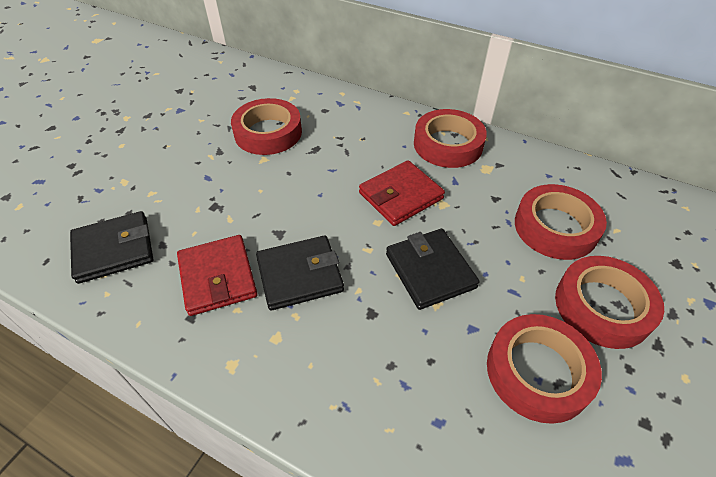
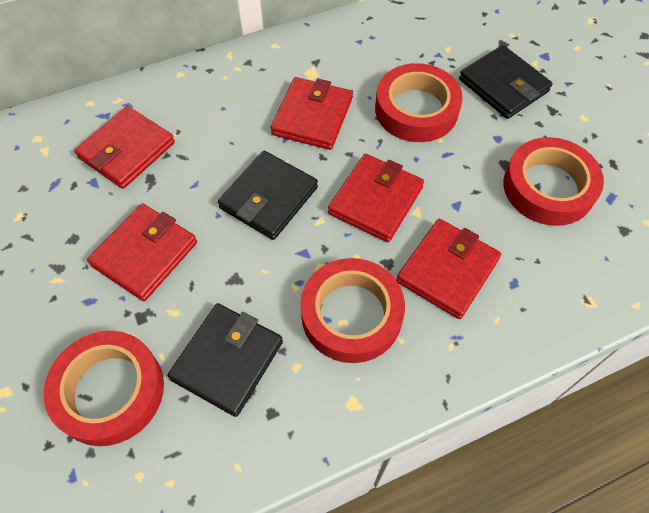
red tape: 5 -> 4
red wallet: 2 -> 5

